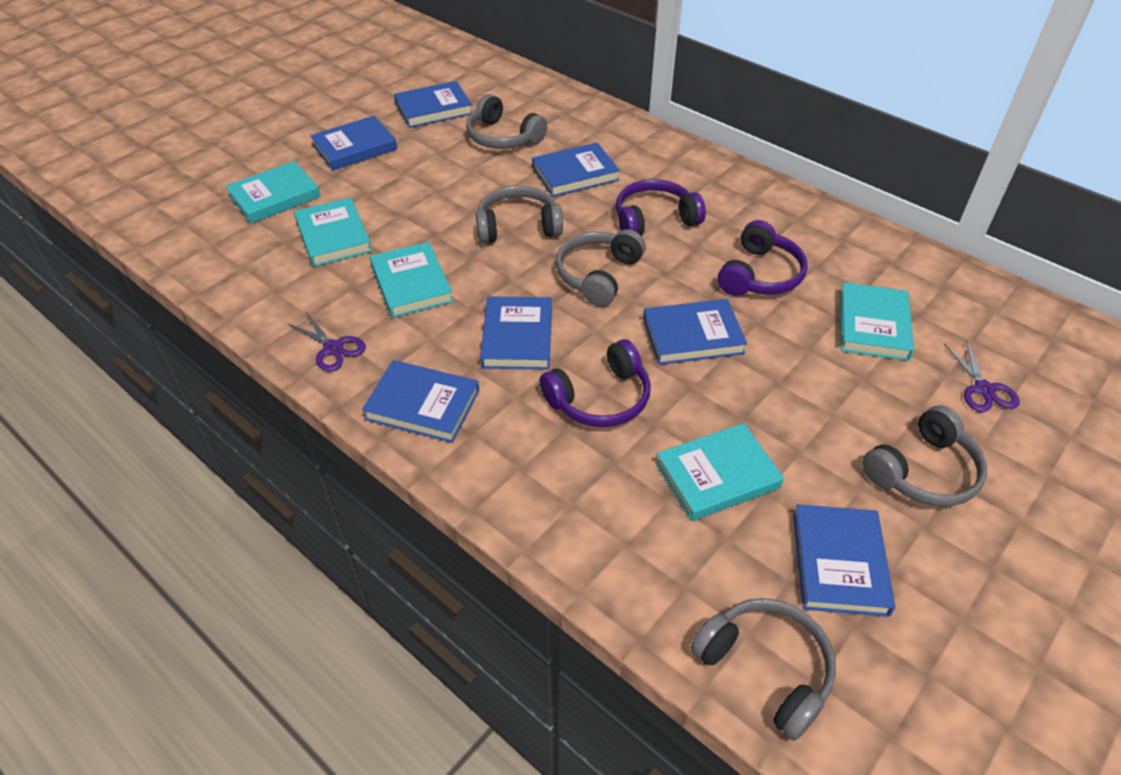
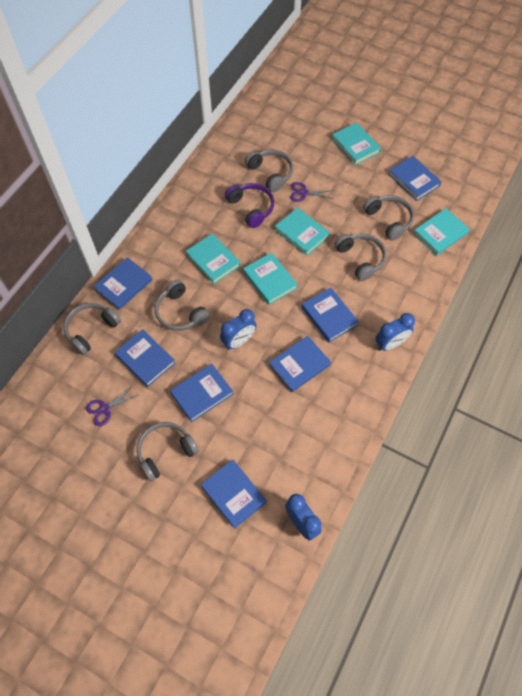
blue clock: 0 -> 3
grey headphones: 5 -> 6
purple headphones: 3 -> 1

